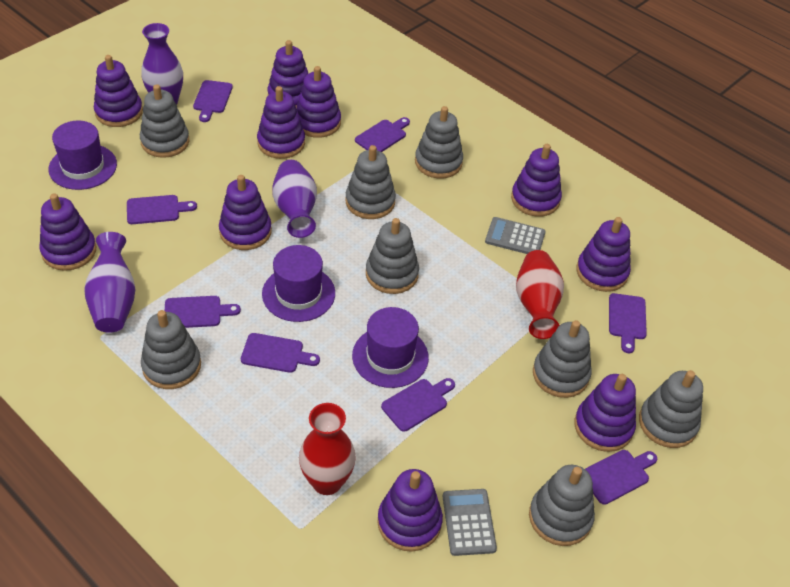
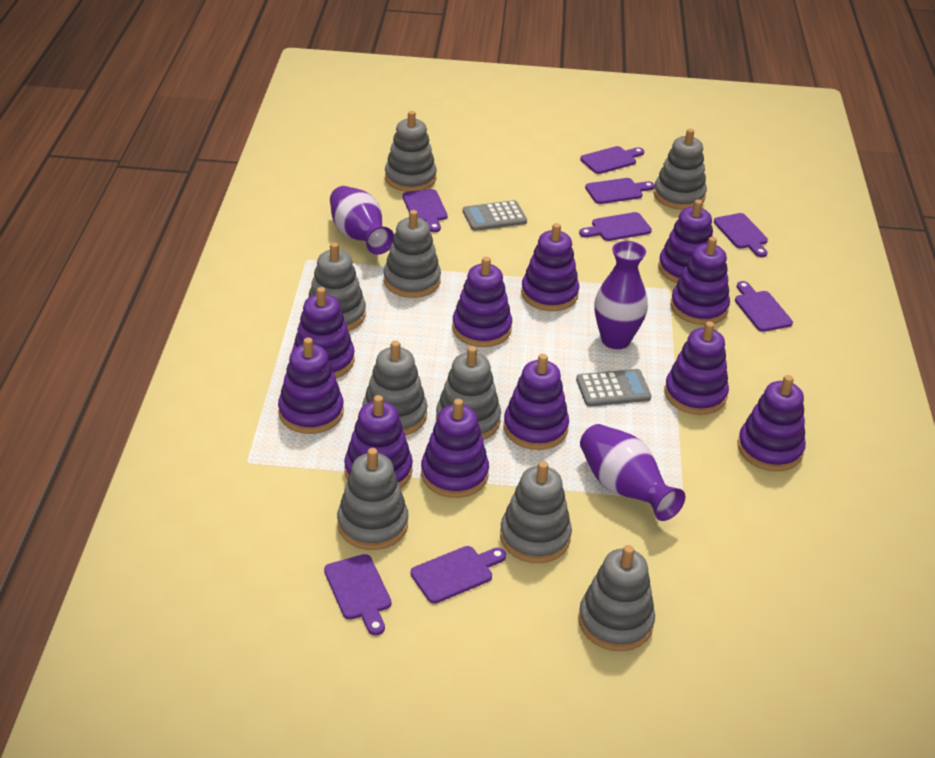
grey stacking toy: 8 -> 9
purple hat: 3 -> 0
purple stacking toy: 10 -> 11
red vase: 2 -> 0

